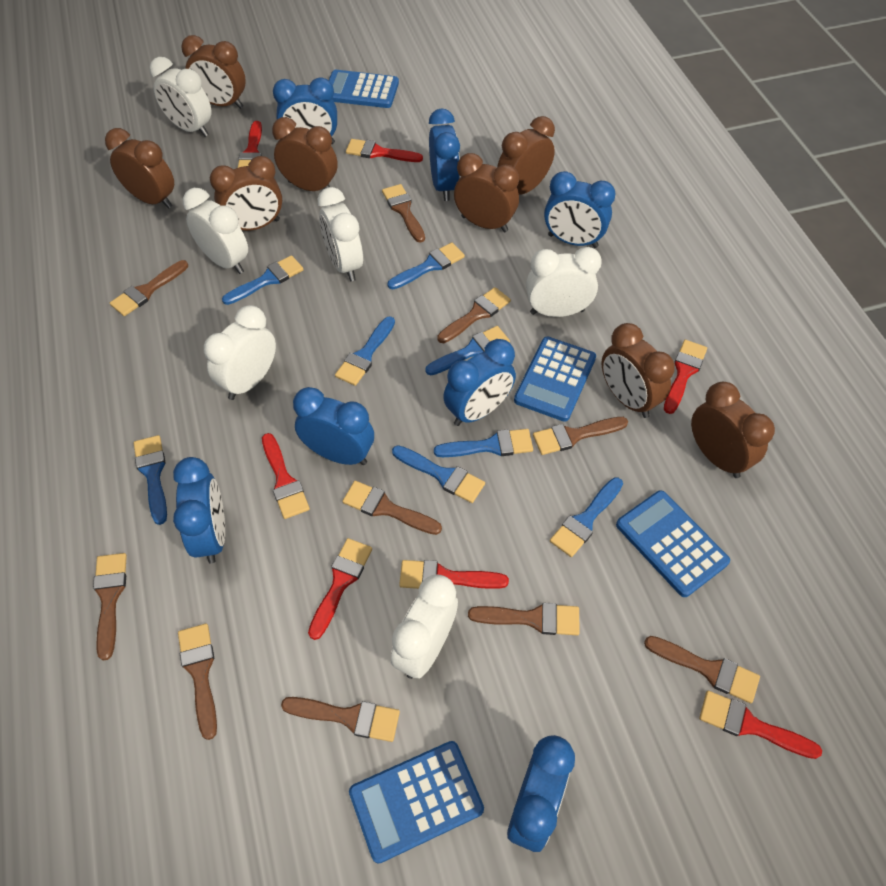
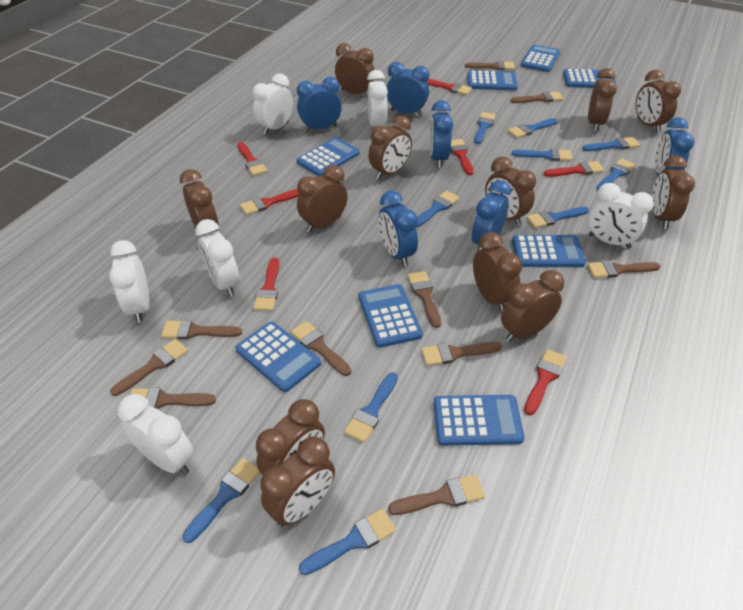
blue brush: 8 -> 10
blue calculator: 4 -> 8
blue clock: 7 -> 6
brown clock: 8 -> 12

